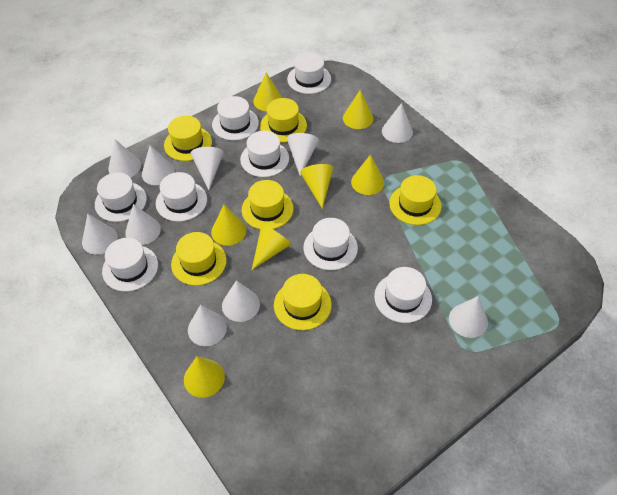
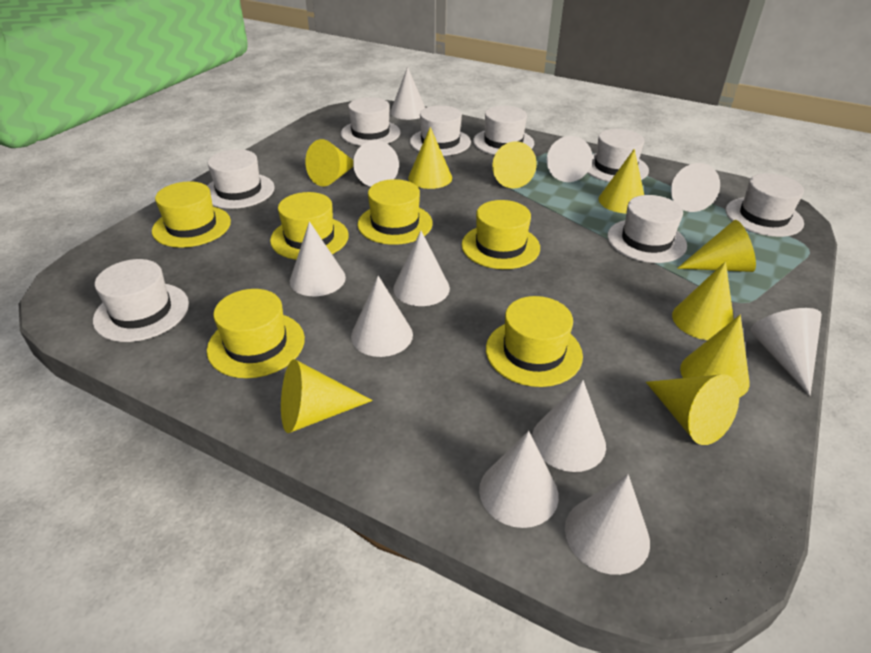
white cone: 10 -> 11
yellow cone: 7 -> 9

